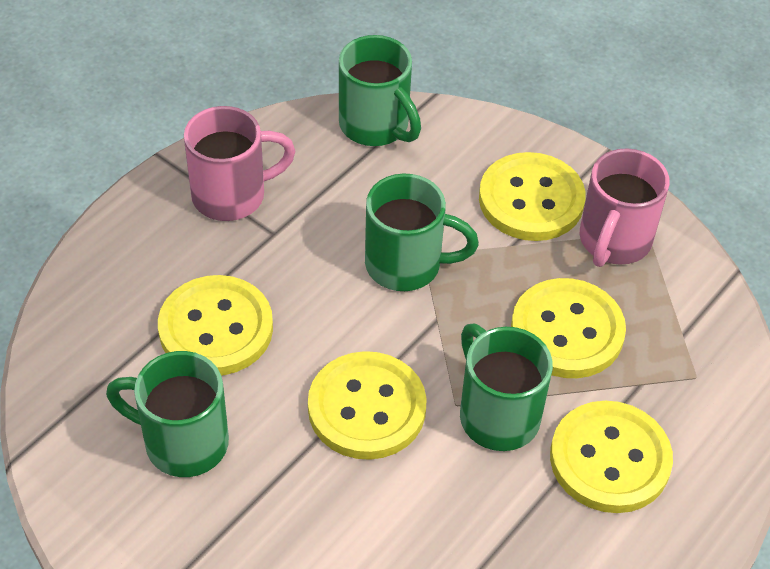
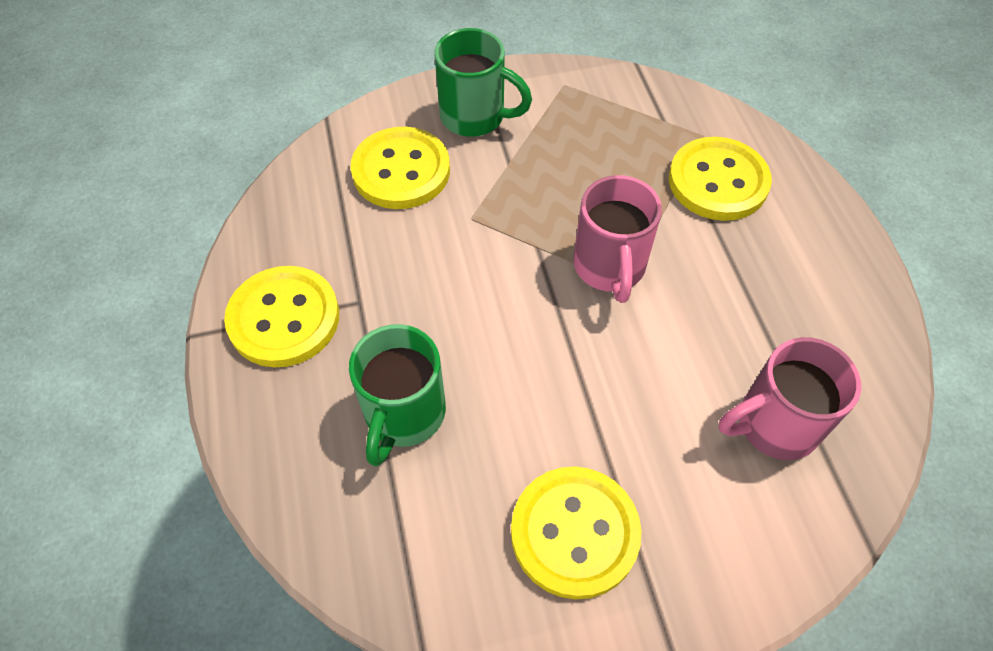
green mug: 4 -> 2
yellow button: 5 -> 4

